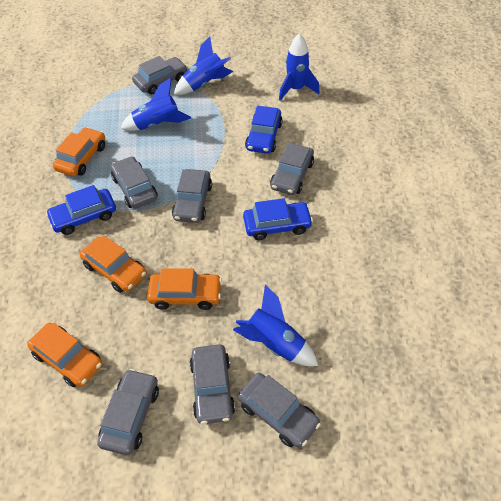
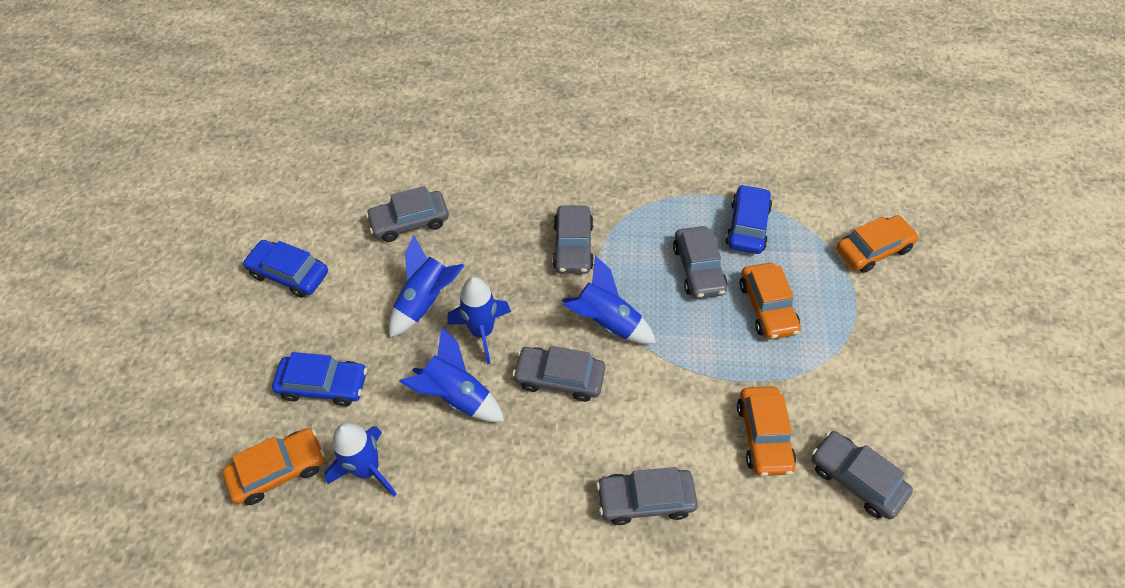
blue rocket: 4 -> 5
grey car: 7 -> 6

